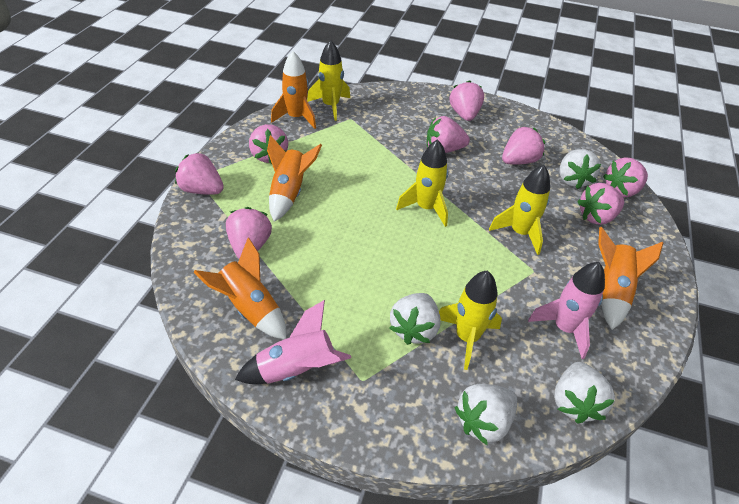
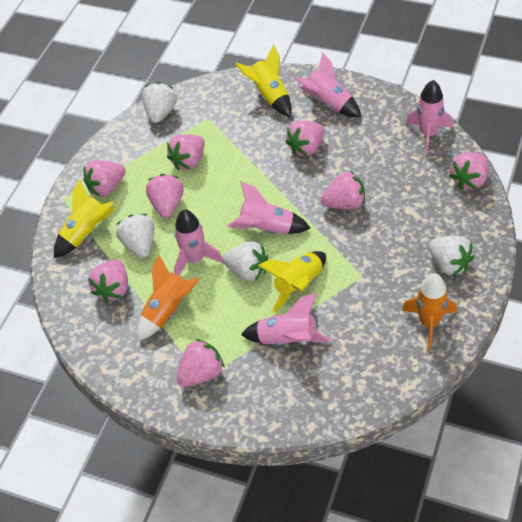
orange rocket: 4 -> 2
pink rocket: 2 -> 5
yellow rocket: 4 -> 3

